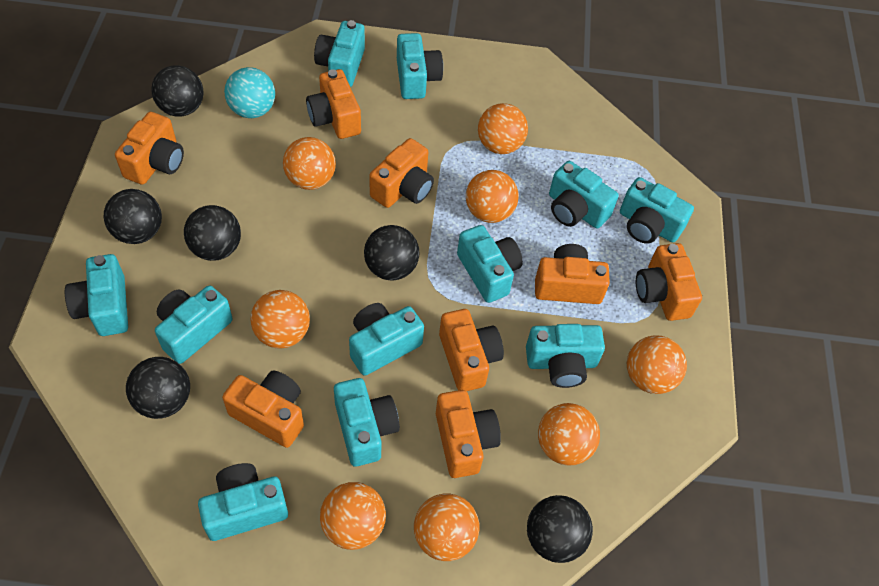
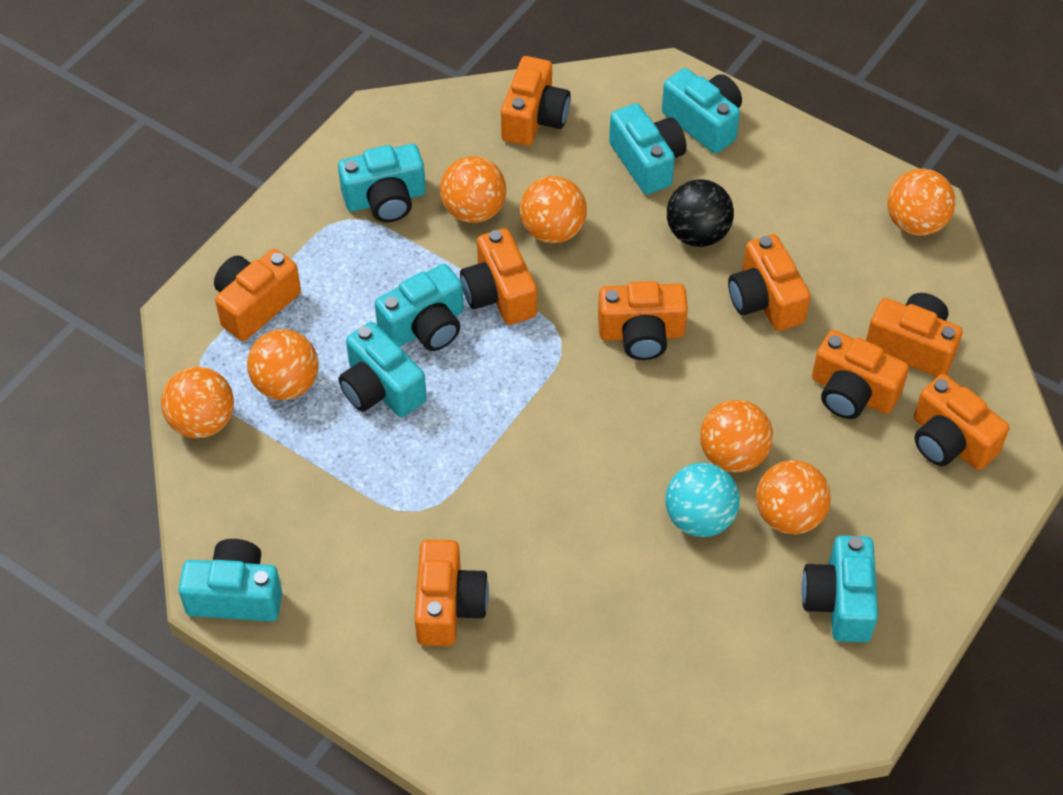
black ball: 6 -> 1
orange ball: 8 -> 7
orange camera: 8 -> 9
turquoise camera: 11 -> 7

